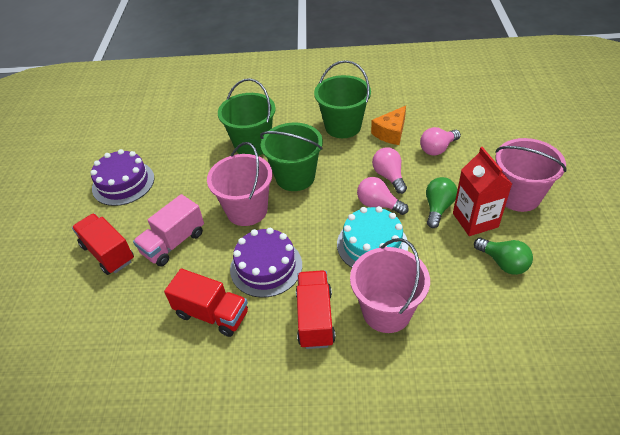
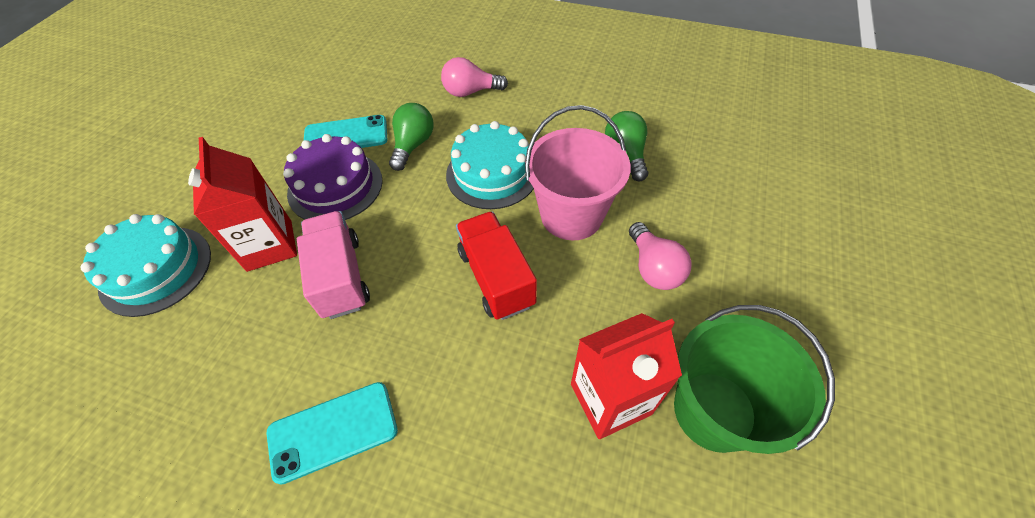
green bucket: 3 -> 1
orange cheese: 1 -> 0
pink bucket: 3 -> 1
pink light bulb: 3 -> 2
purple cake: 2 -> 1
red carton: 1 -> 2
red truck: 3 -> 1
turquoise cake: 1 -> 2
turquoise phone: 0 -> 2

